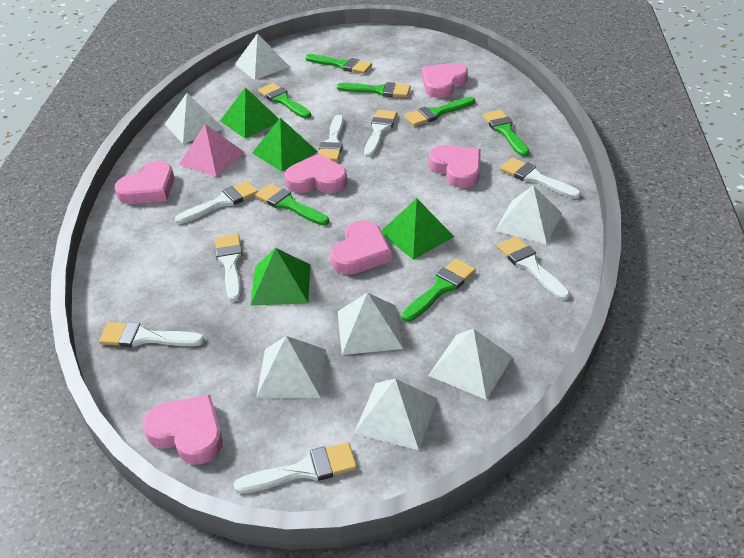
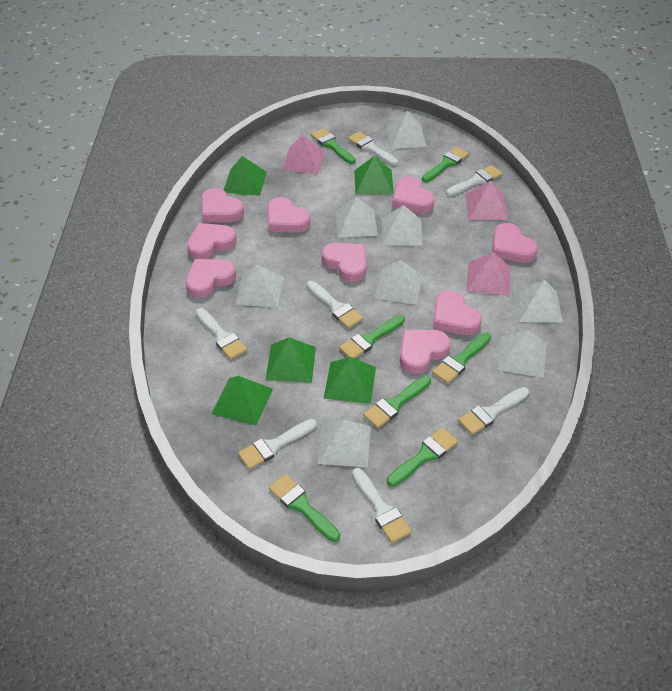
green pyramid: 4 -> 5
pink heart: 6 -> 9
pink pyramid: 1 -> 3
white brush: 8 -> 7
white pyramid: 7 -> 8

